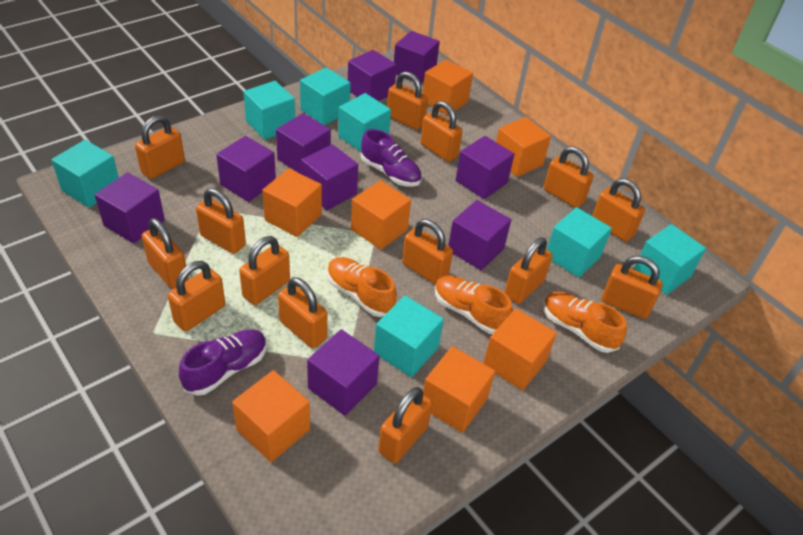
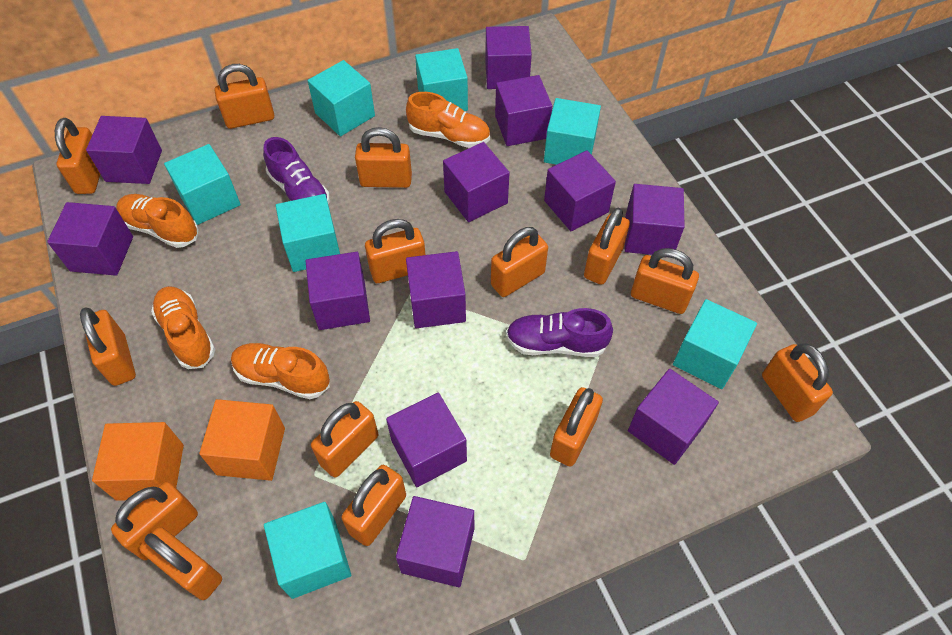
orange cube: 7 -> 2
orange shoe: 3 -> 4
purple cube: 9 -> 12

